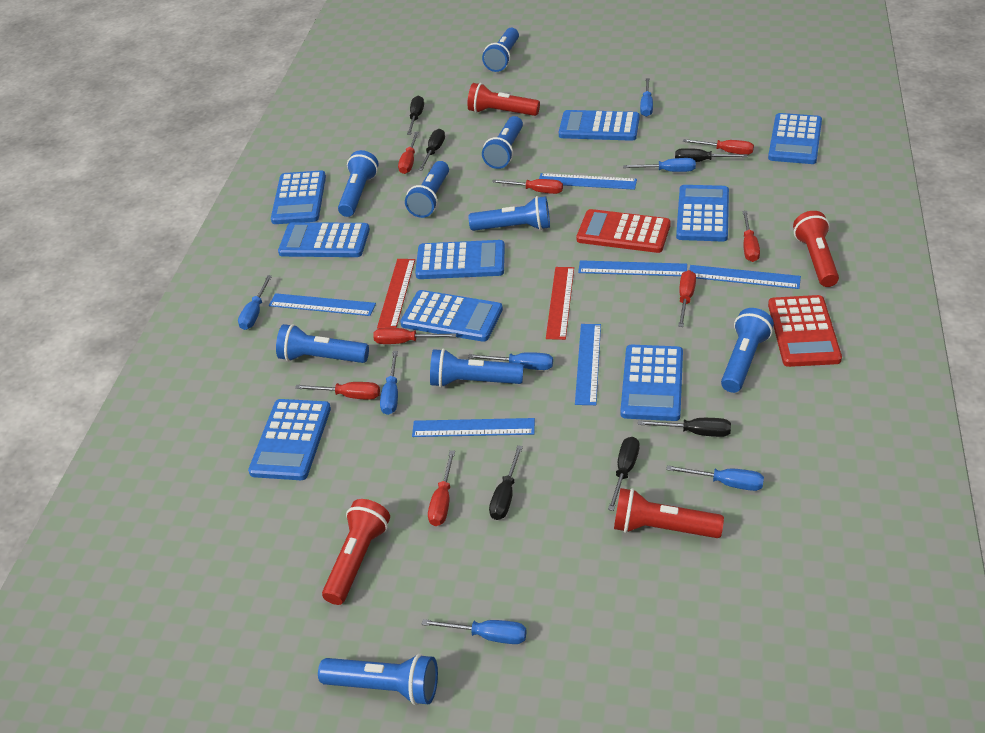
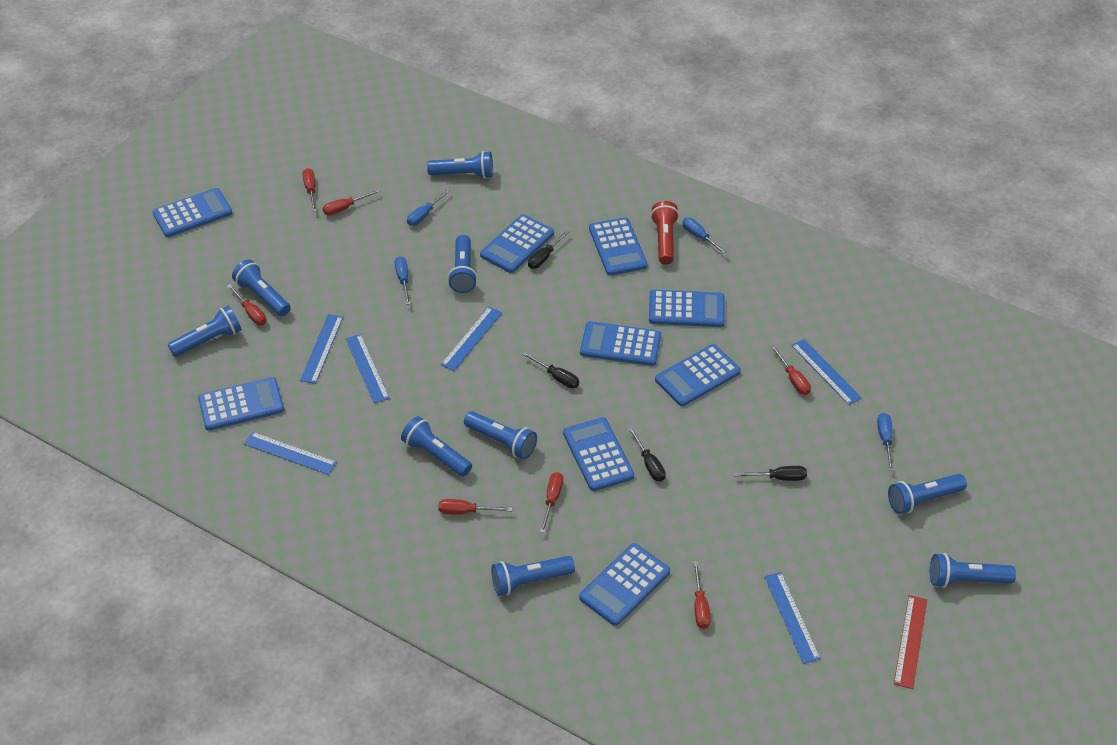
black screwdriver: 6 -> 4
blue screwdriver: 7 -> 4
red calculator: 2 -> 0
red flashlight: 4 -> 1
red ruler: 2 -> 1
red screwdriver: 8 -> 7

